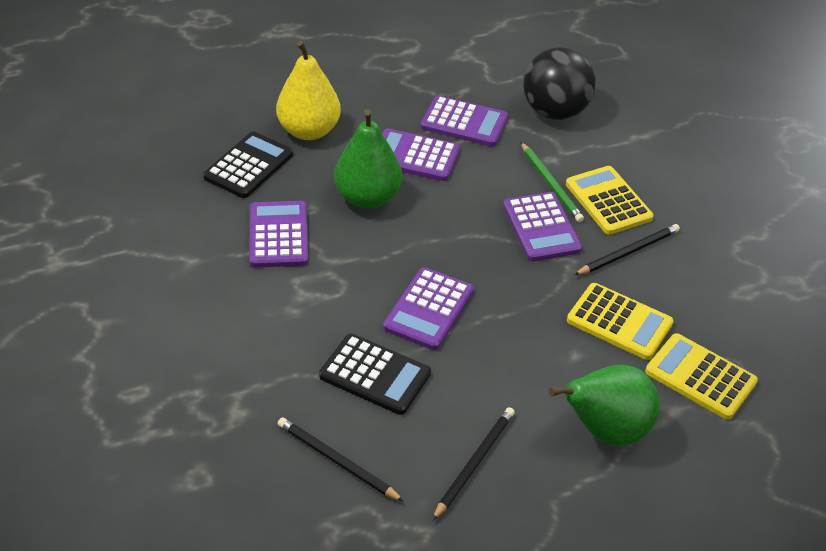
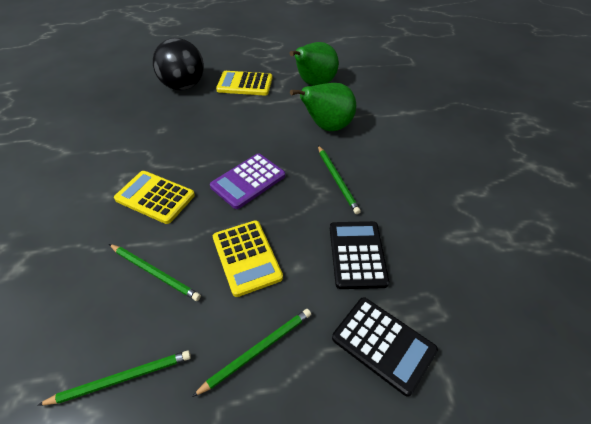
black pencil: 3 -> 0
green pencil: 1 -> 4
purple calculator: 5 -> 1
yellow pear: 1 -> 0

